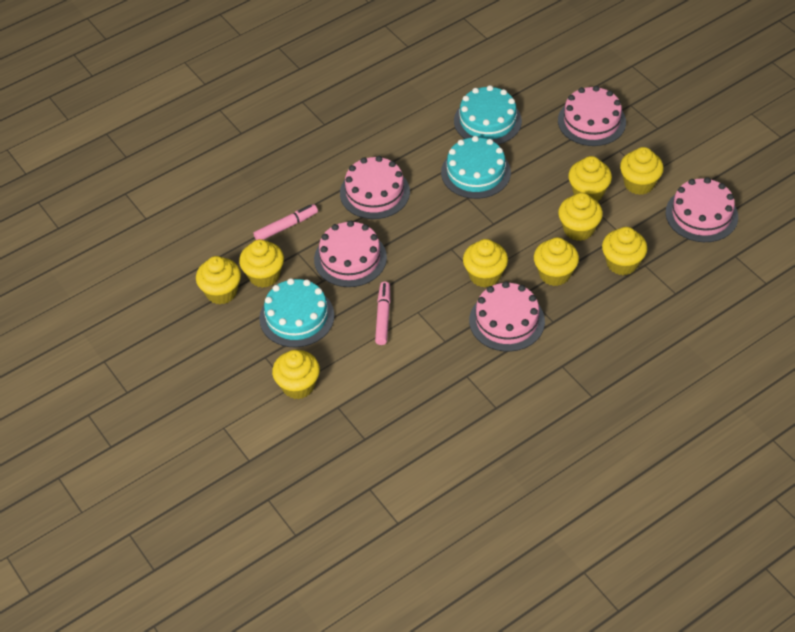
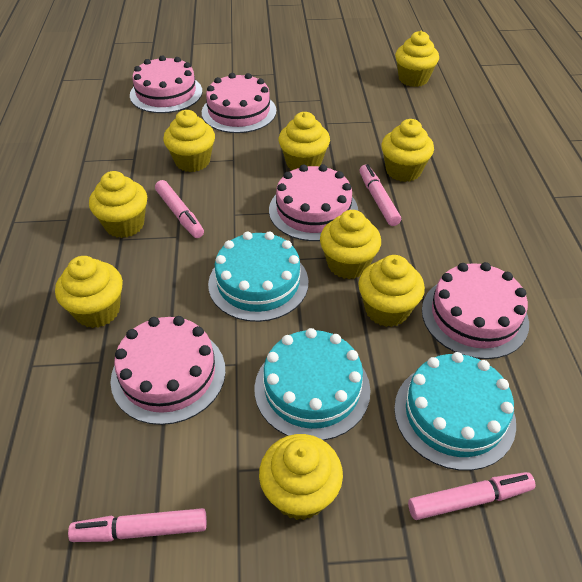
pink marker: 2 -> 4

